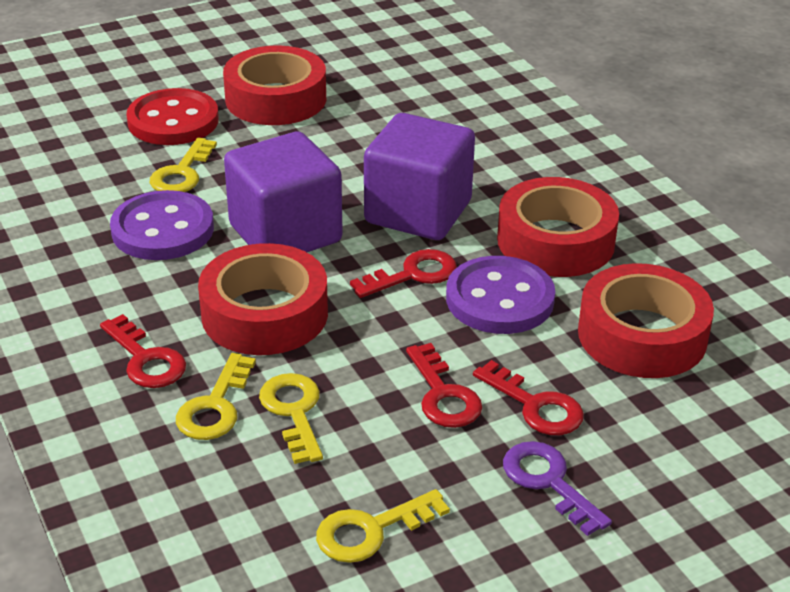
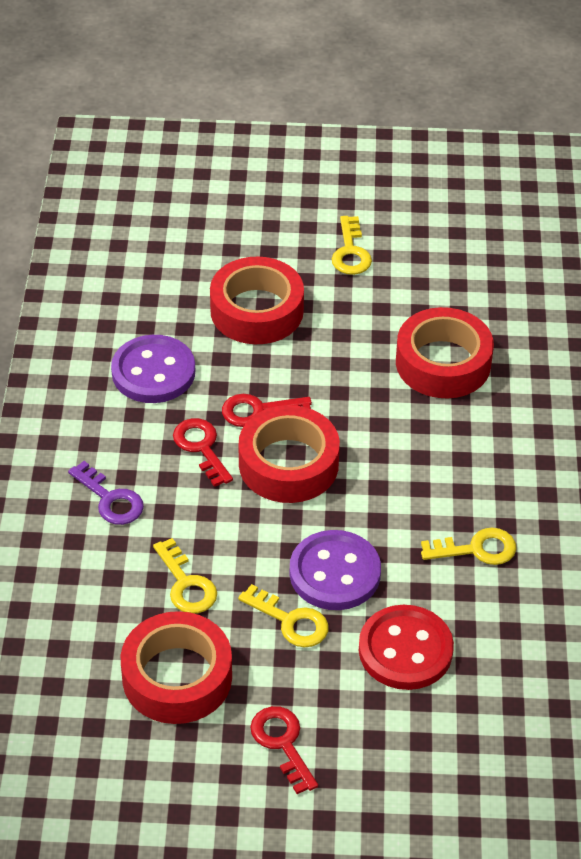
purple cube: 2 -> 0
red key: 4 -> 3

